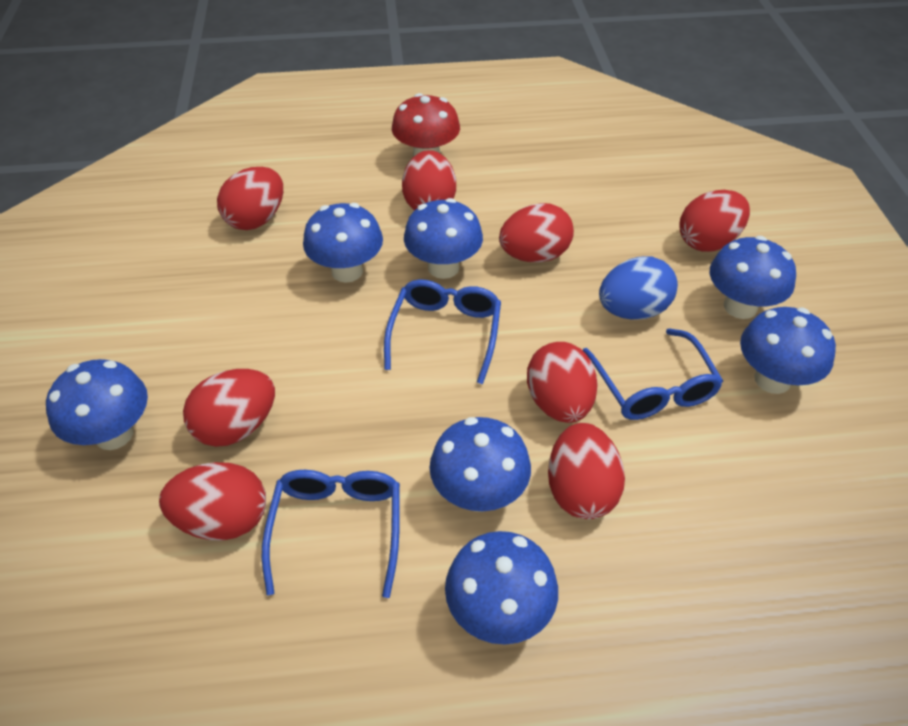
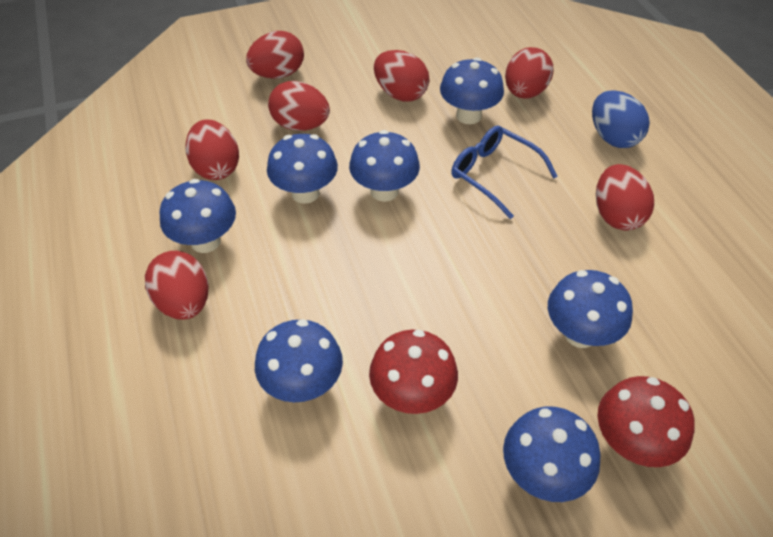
blue glasses: 3 -> 1
red egg: 8 -> 7
red mushroom: 1 -> 2

